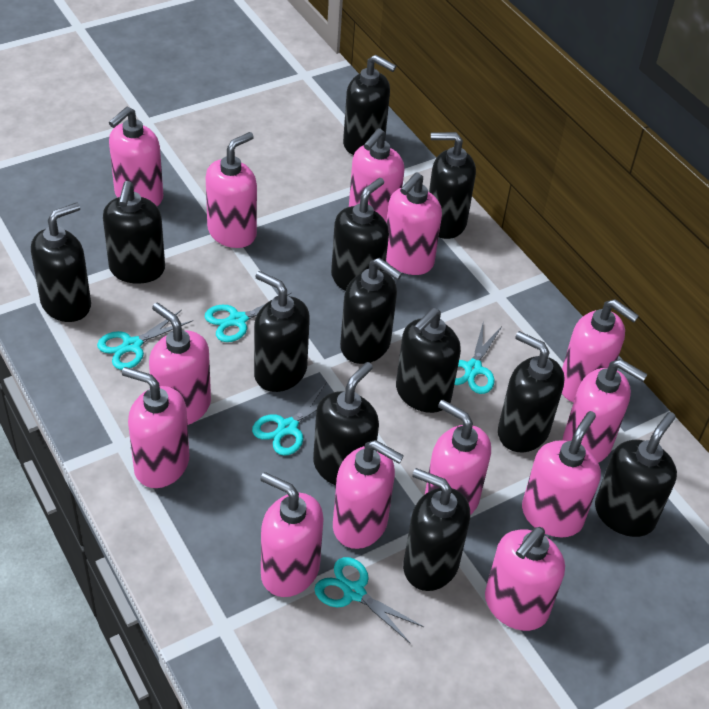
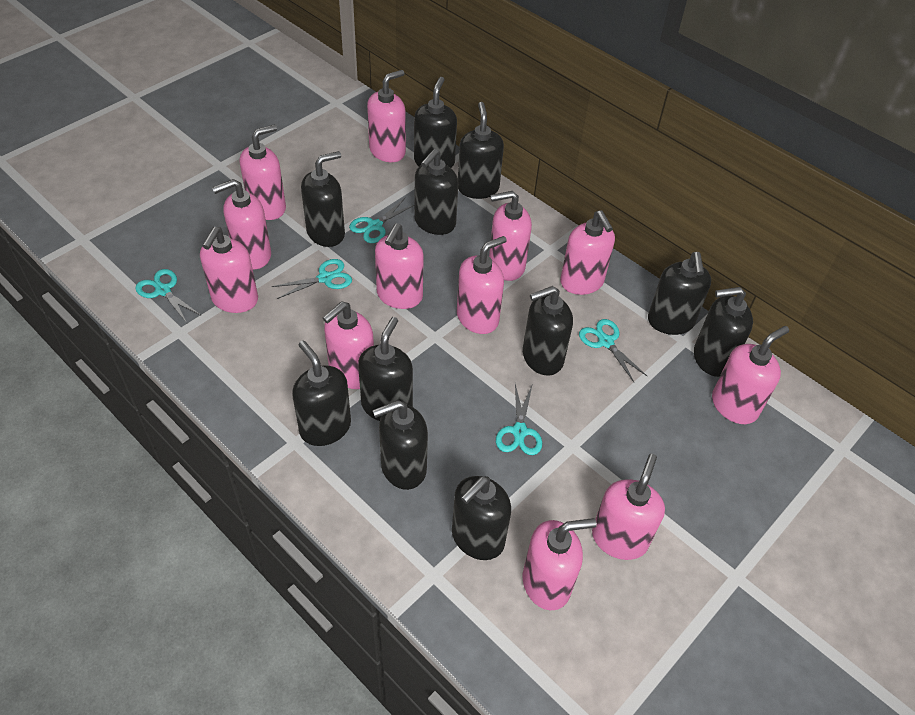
black soap dispenser: 12 -> 11
pink soap dispenser: 13 -> 12

